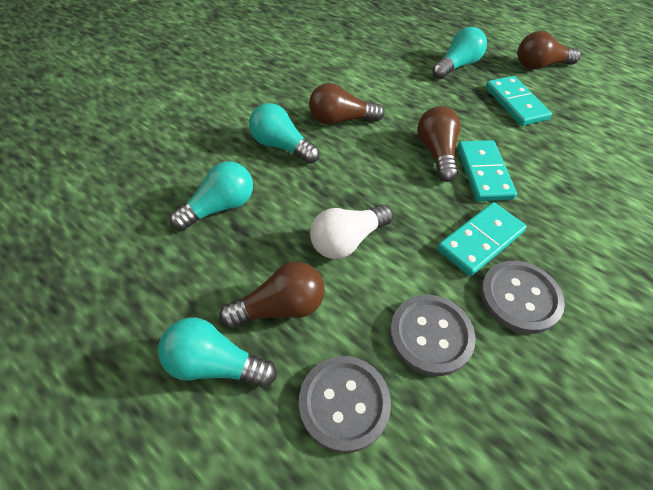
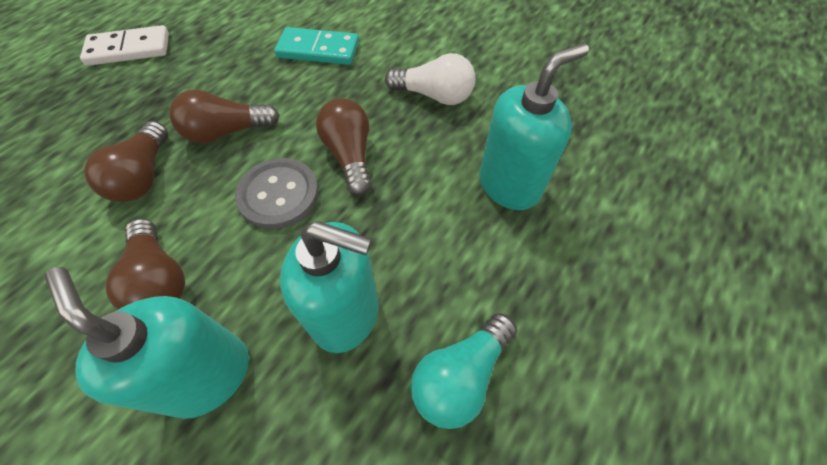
grey button: 3 -> 1
turquoise domino: 3 -> 1
turquoise light bulb: 4 -> 1
turquoise soap dispenser: 0 -> 3
white domino: 0 -> 1

